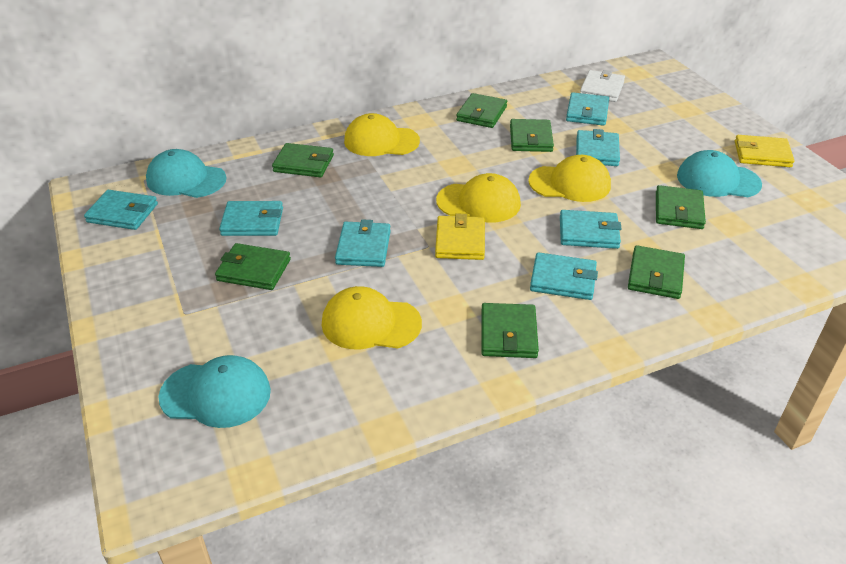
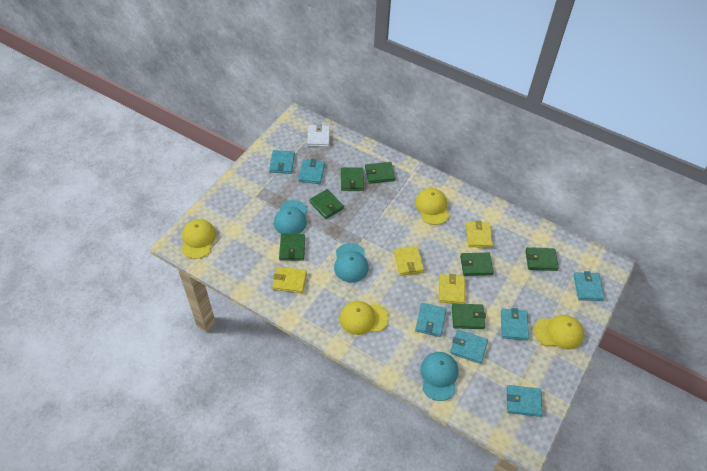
yellow wallet: 2 -> 4

